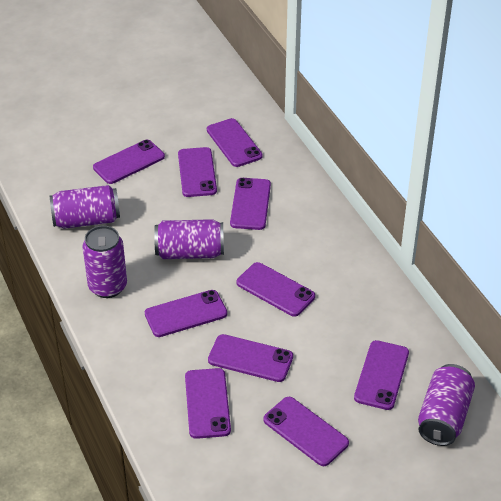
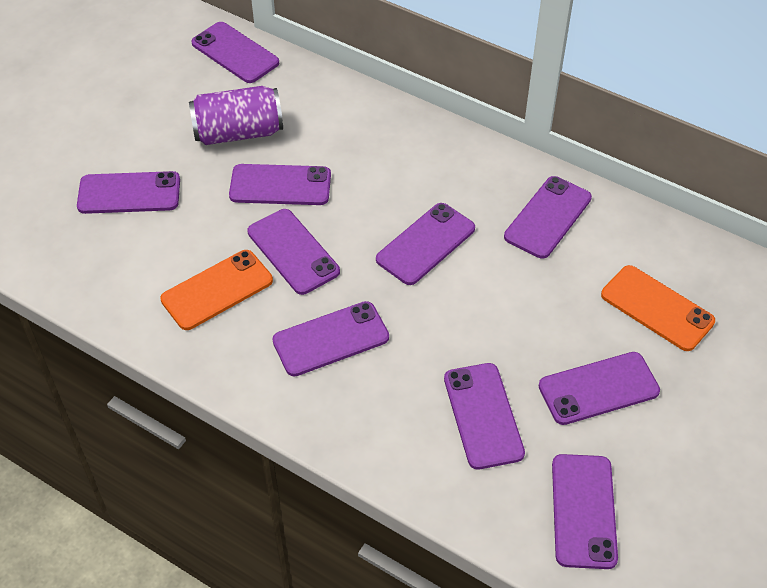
orange phone: 0 -> 2
purple can: 4 -> 1

